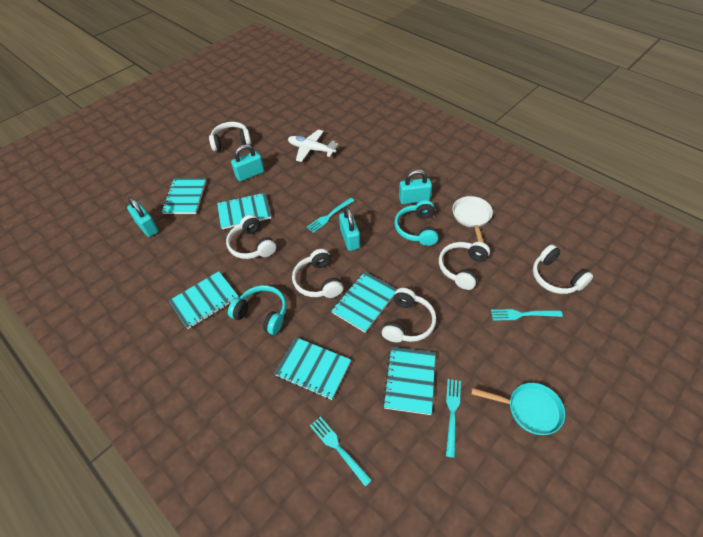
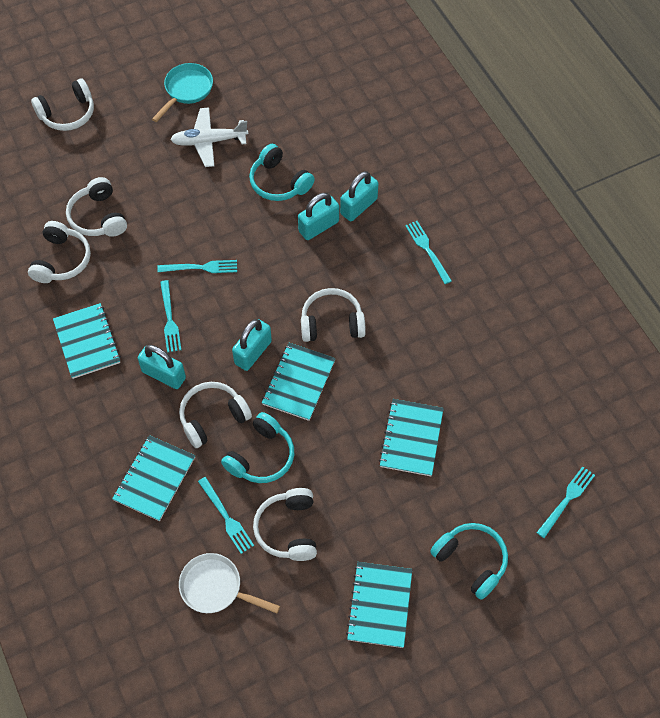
turquoise fork: 4 -> 5
turquoise headphones: 2 -> 3
turquoise notebook: 6 -> 5

